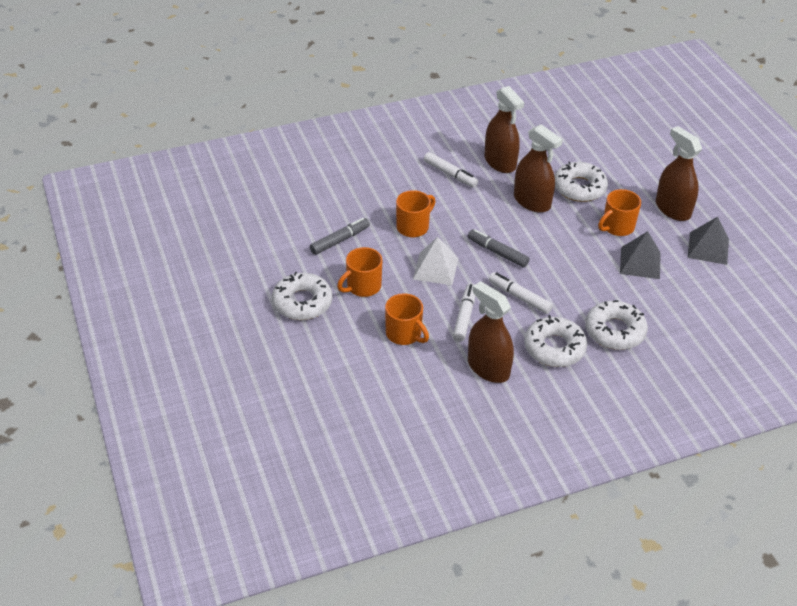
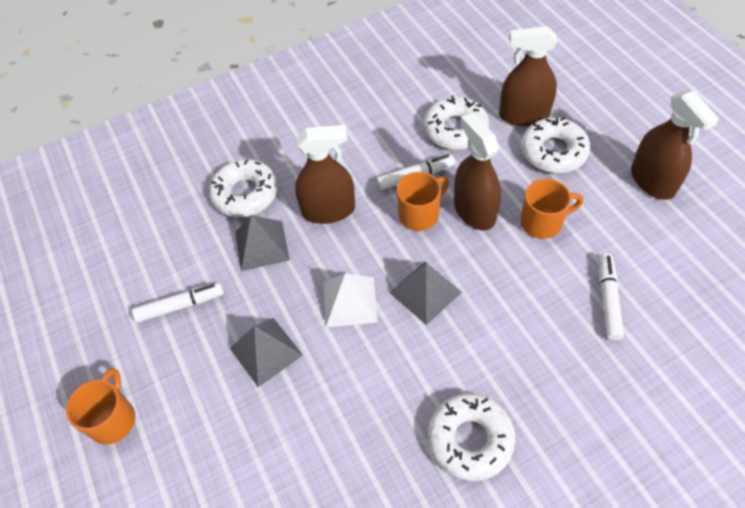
grey marker: 2 -> 0
grey pyramid: 2 -> 3
orange mug: 4 -> 3

